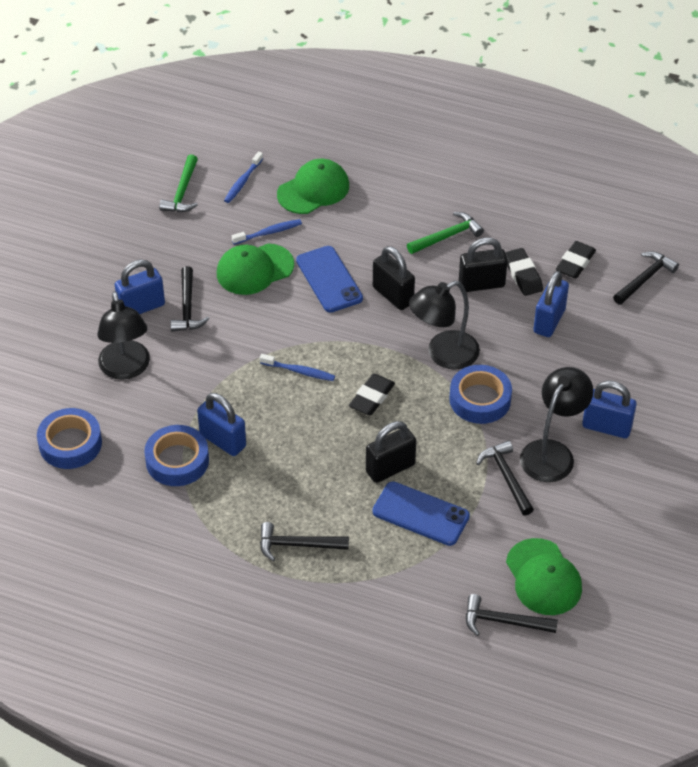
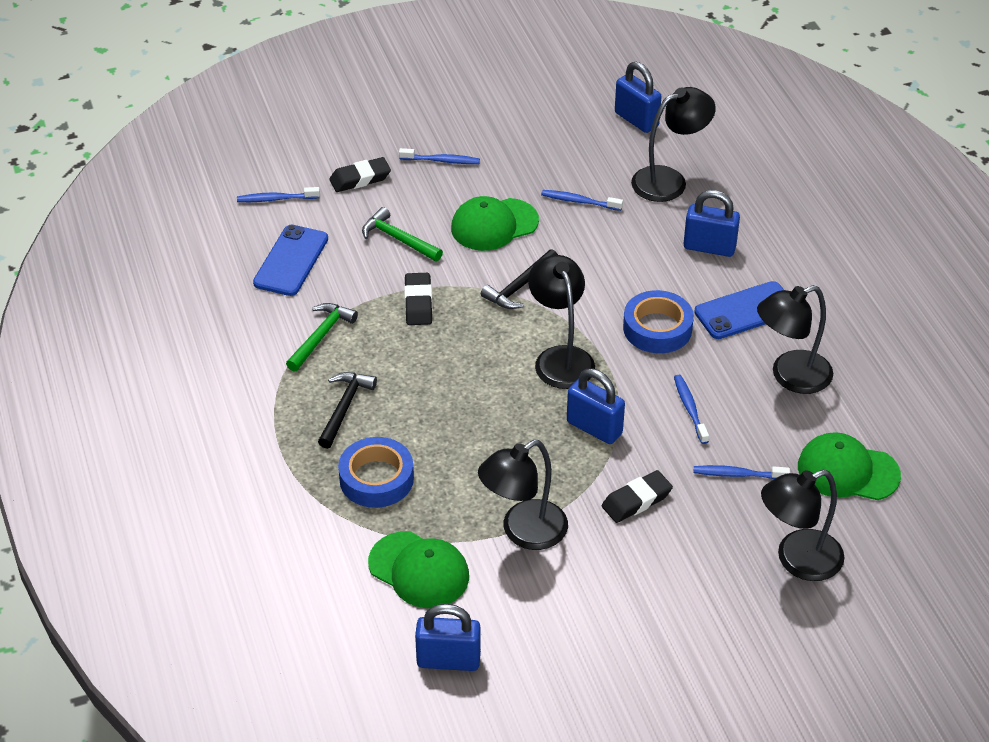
black hammer: 5 -> 2
black lamp: 3 -> 5
black padlock: 3 -> 0
blue tape: 3 -> 2
blue toothbrush: 3 -> 5

